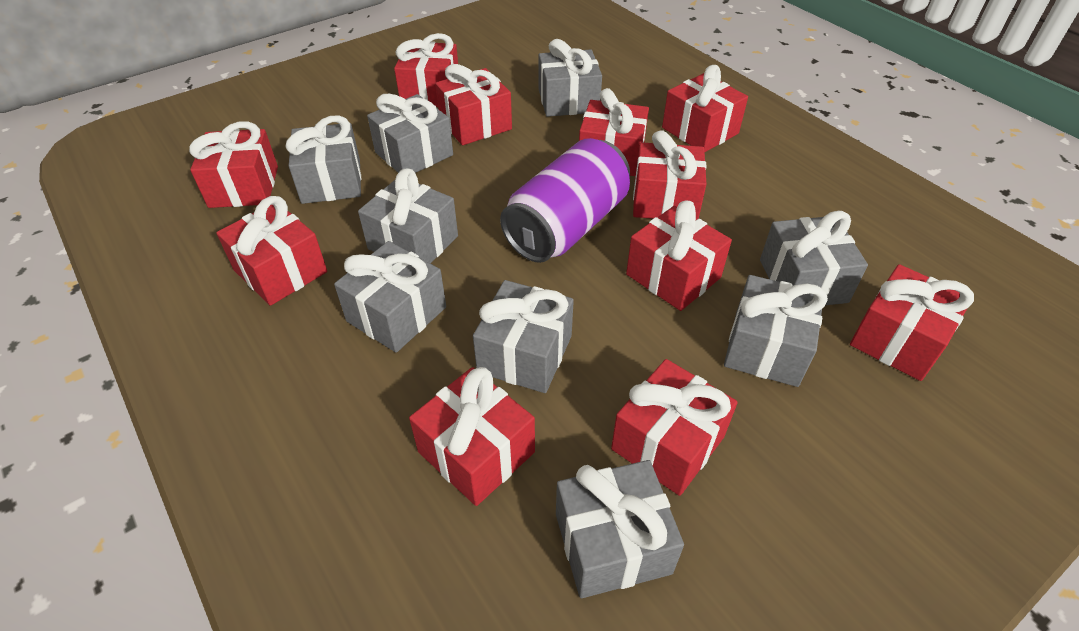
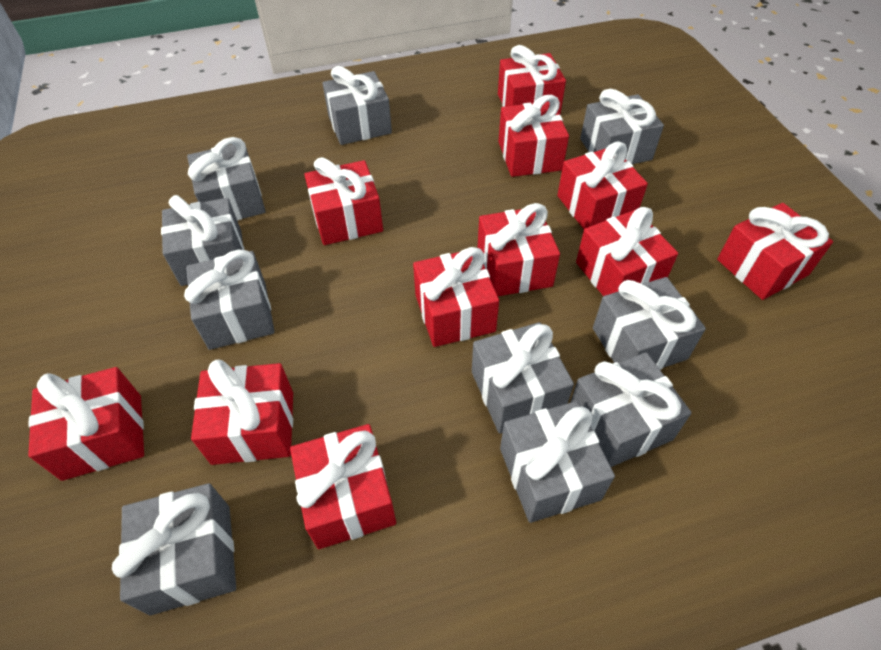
grey gift: 9 -> 10
purple can: 1 -> 0

